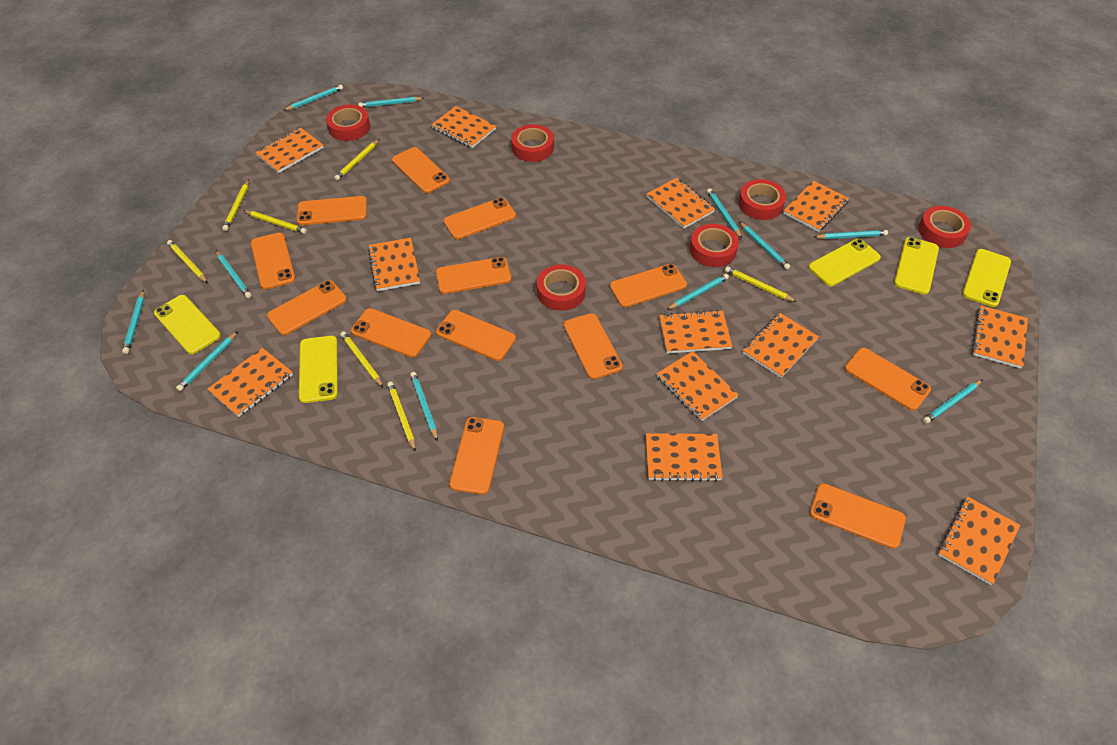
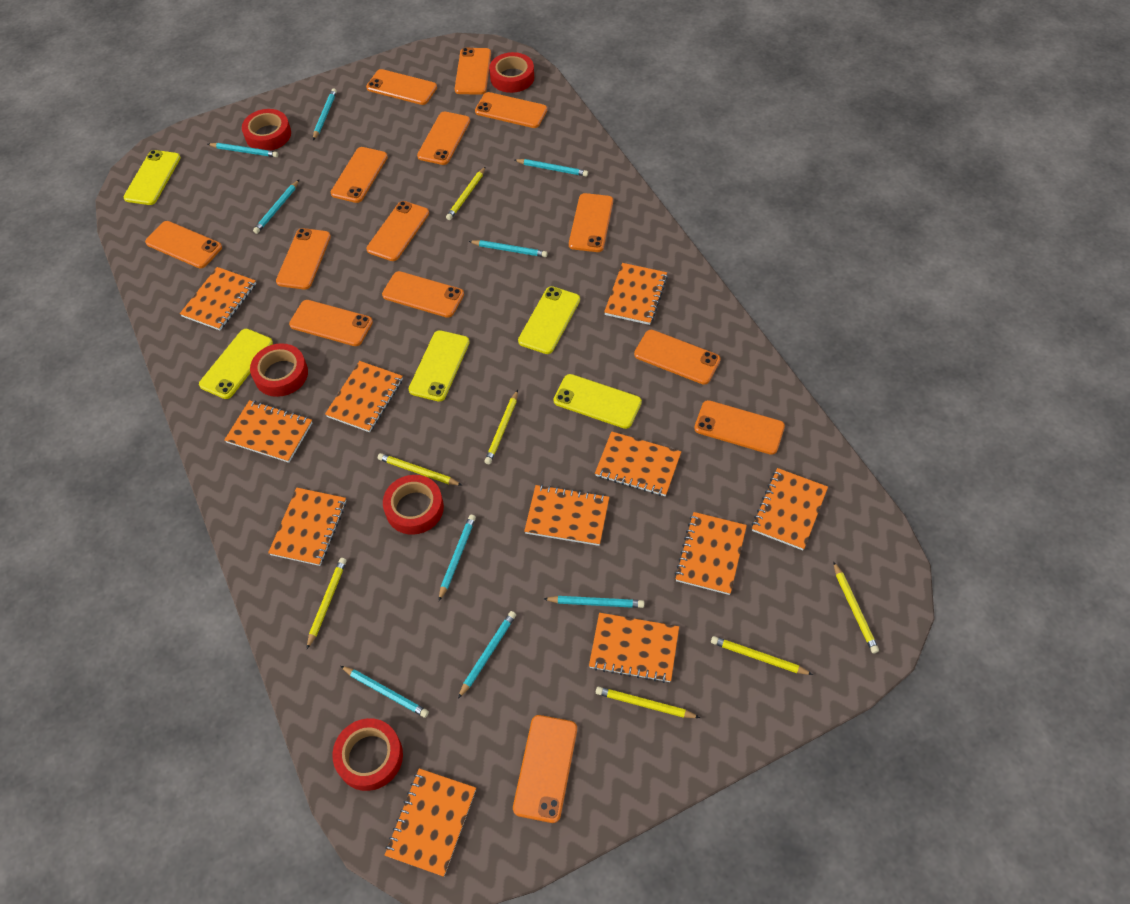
orange notebook: 12 -> 11
orange phone: 13 -> 14
red tape: 6 -> 5
turquoise pencil: 11 -> 9

